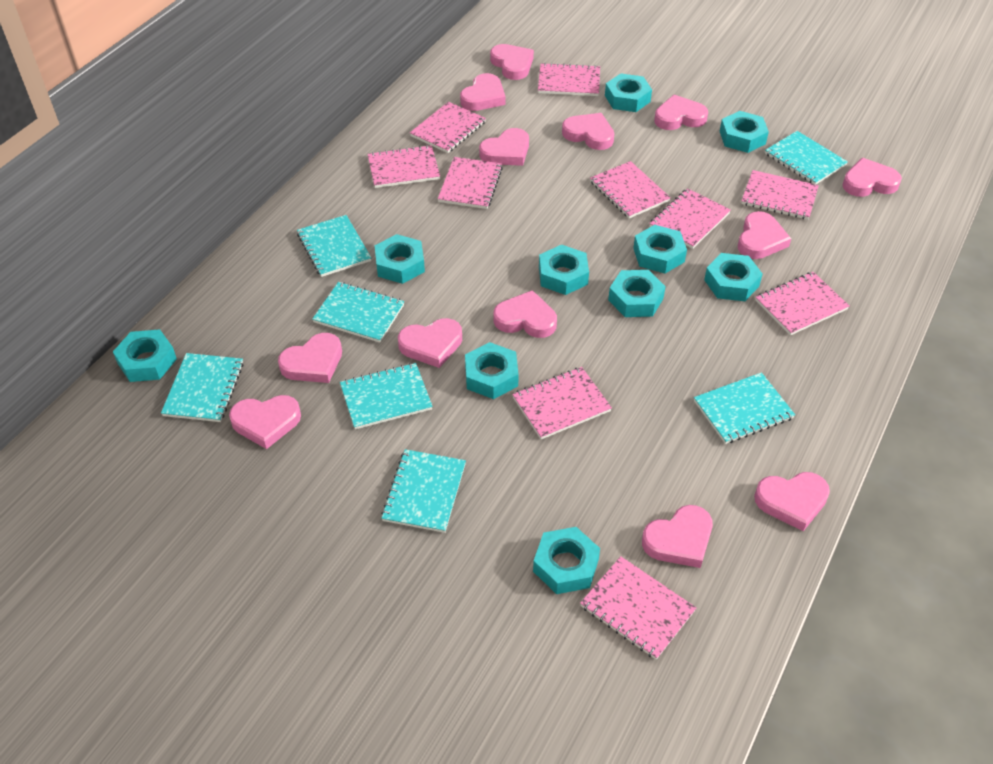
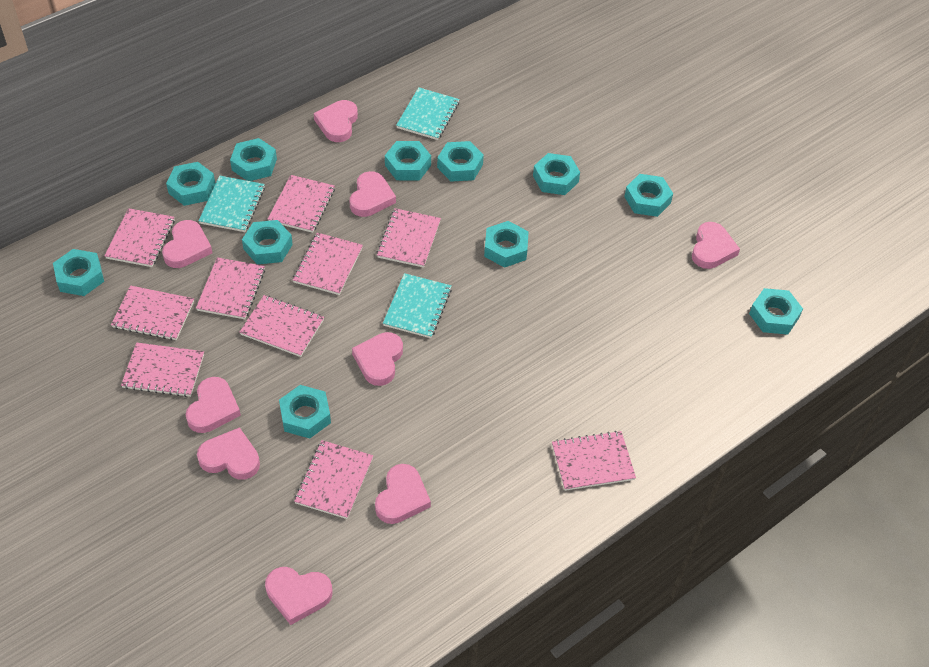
pink heart: 13 -> 9
turquoise notebook: 7 -> 3
turquoise nut: 10 -> 11

